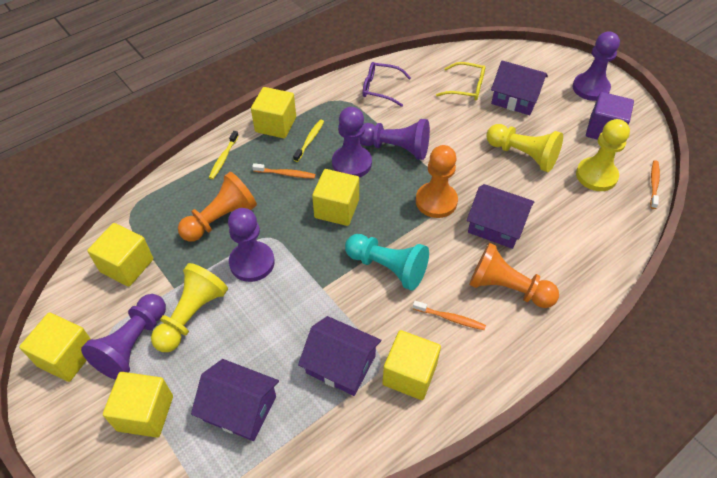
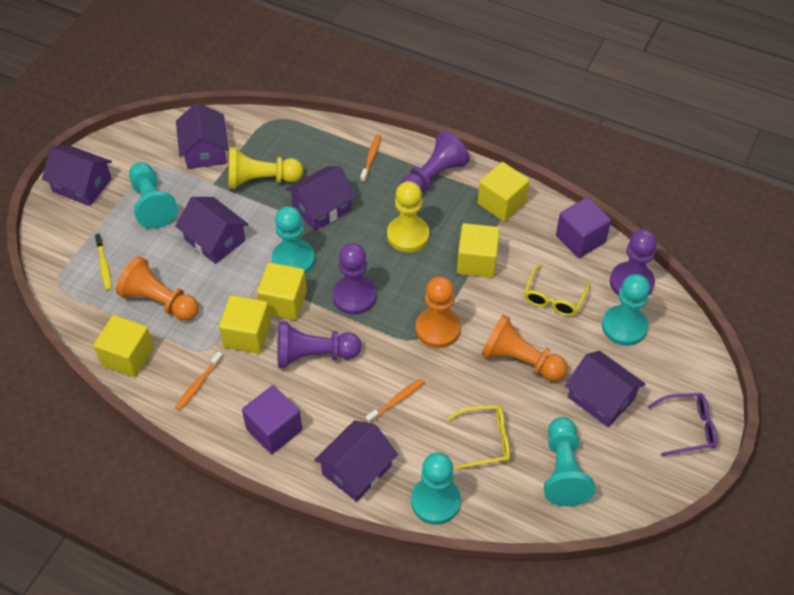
purple cube: 1 -> 2
purple house: 4 -> 6
purple pawn: 5 -> 4
turquoise pawn: 1 -> 5
yellow cube: 6 -> 5
yellow glasses: 1 -> 2
yellow pawn: 3 -> 2
yellow toothbrush: 2 -> 1

